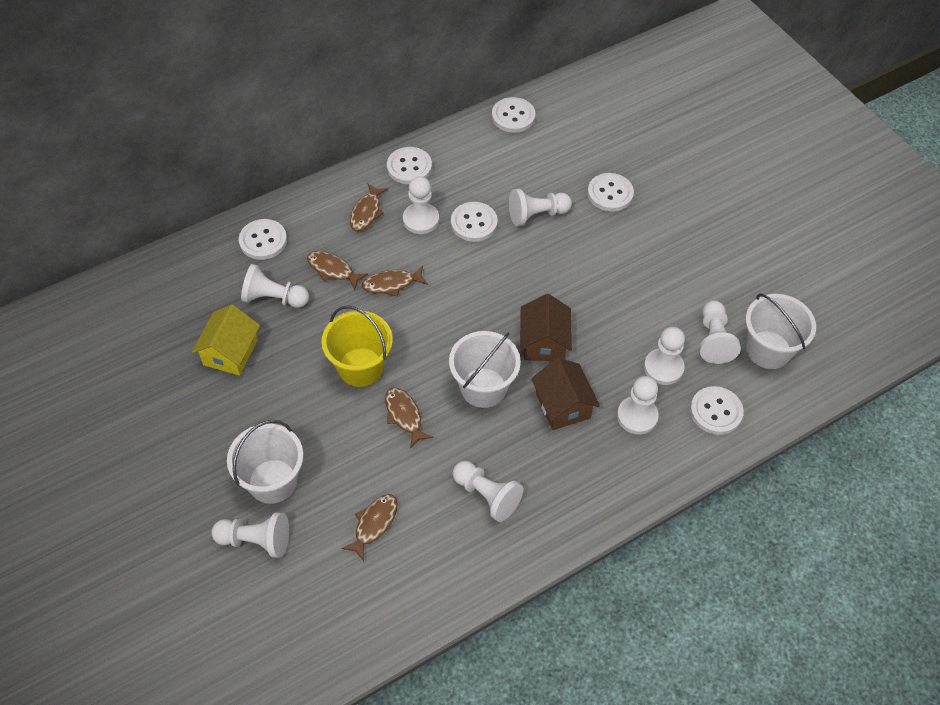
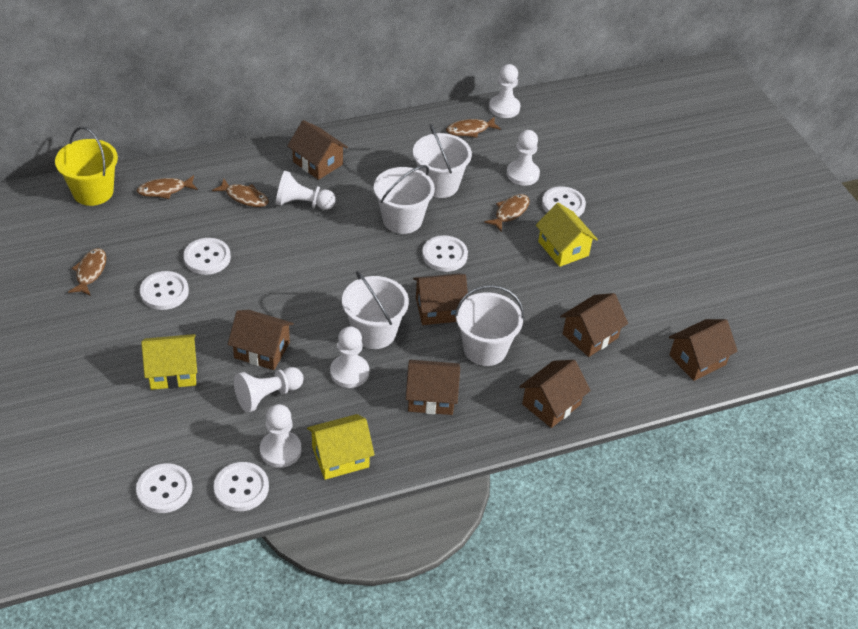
brown house: 2 -> 7
white bucket: 3 -> 4
white pawn: 8 -> 6
yellow house: 1 -> 3

